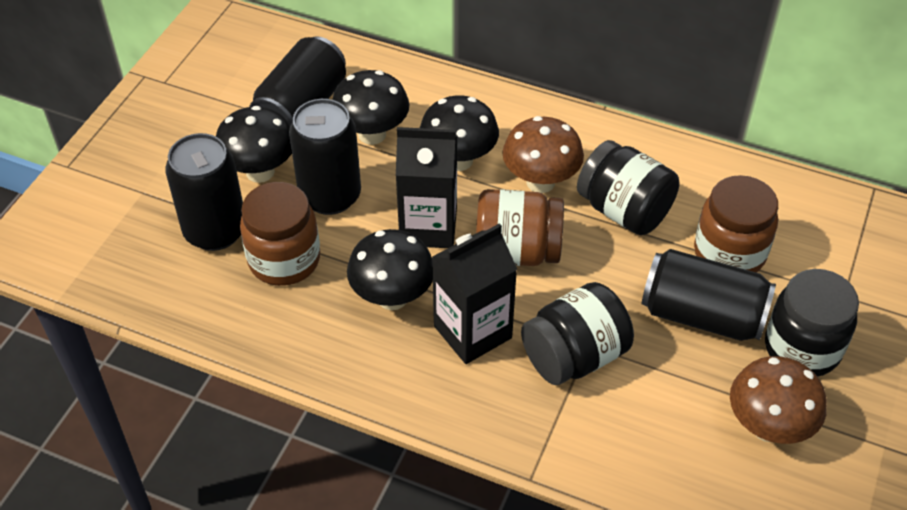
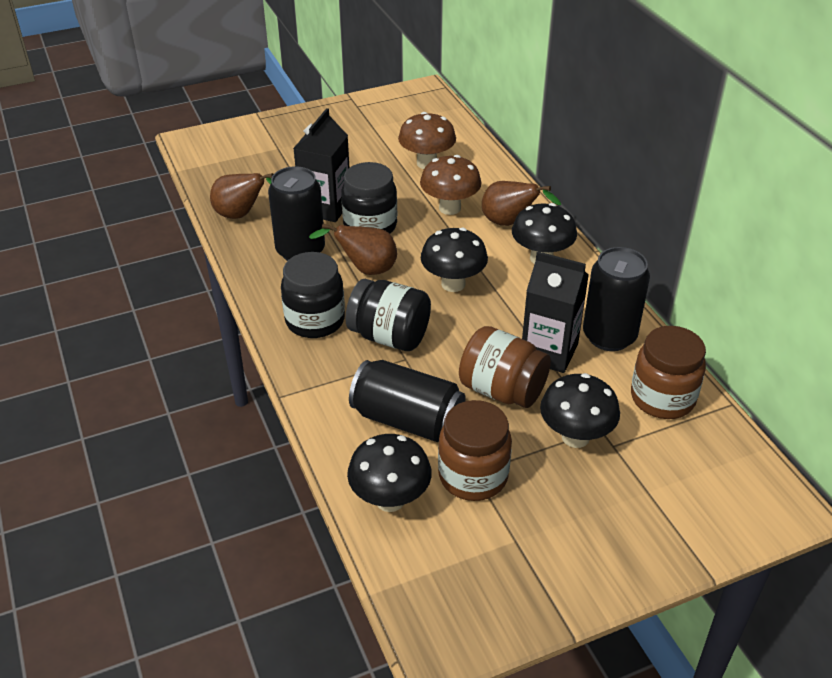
black can: 4 -> 3
brown pear: 0 -> 3

